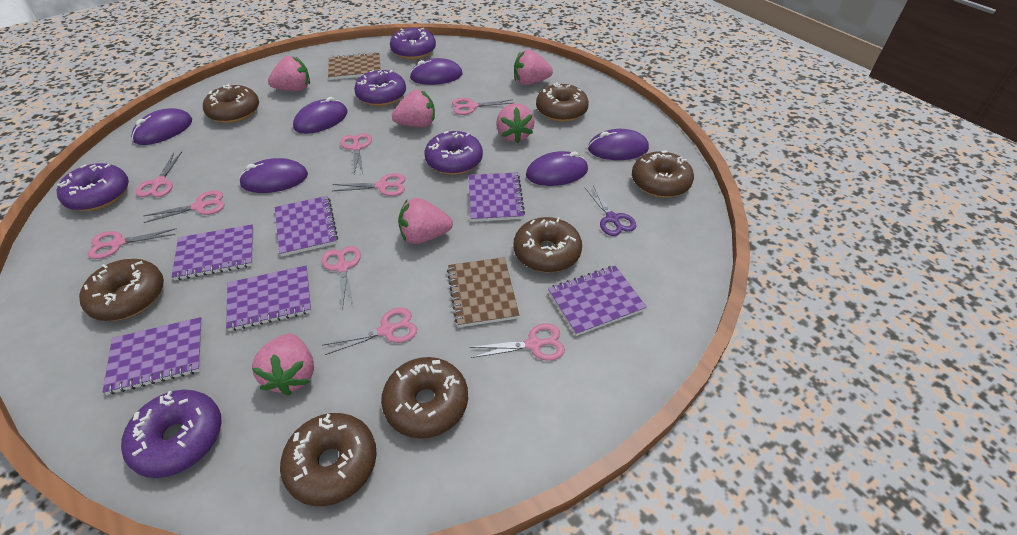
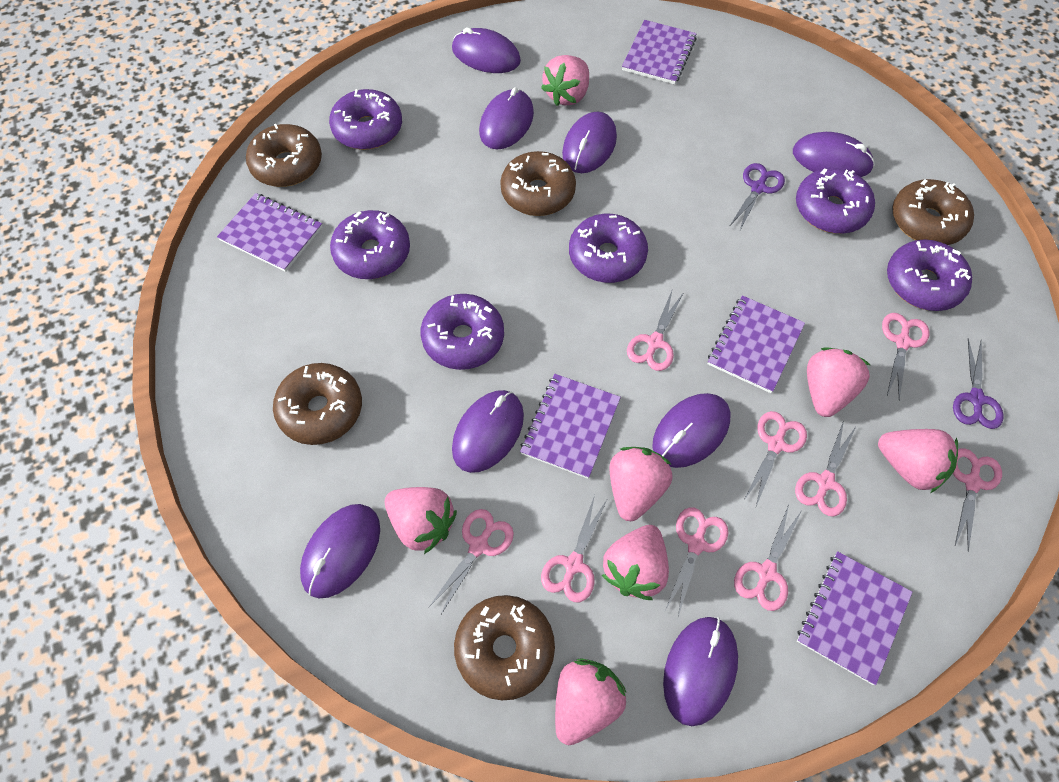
brown donut: 7 -> 5
brown notebook: 2 -> 0
pink strawberry: 6 -> 7
purple donut: 5 -> 6
purple mouse: 6 -> 8
purple notebook: 6 -> 5
purple scissors: 1 -> 2

